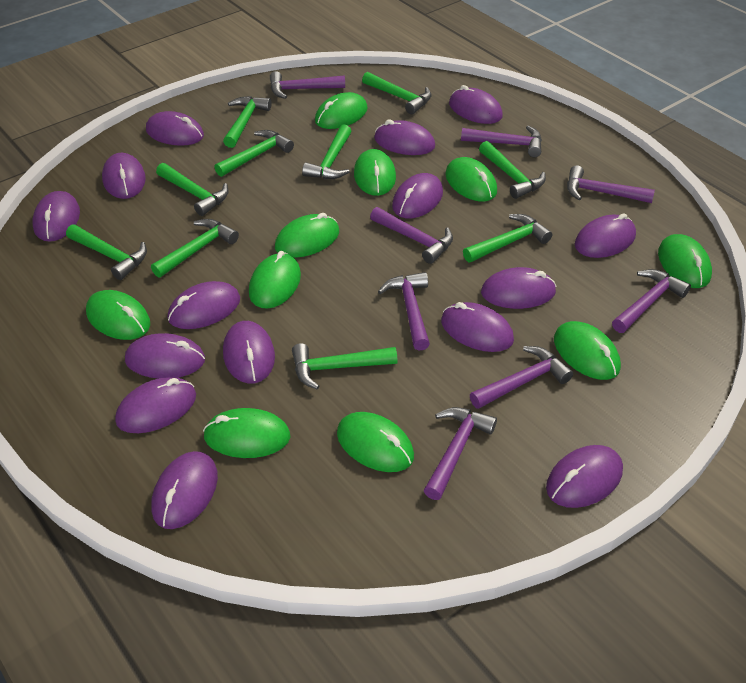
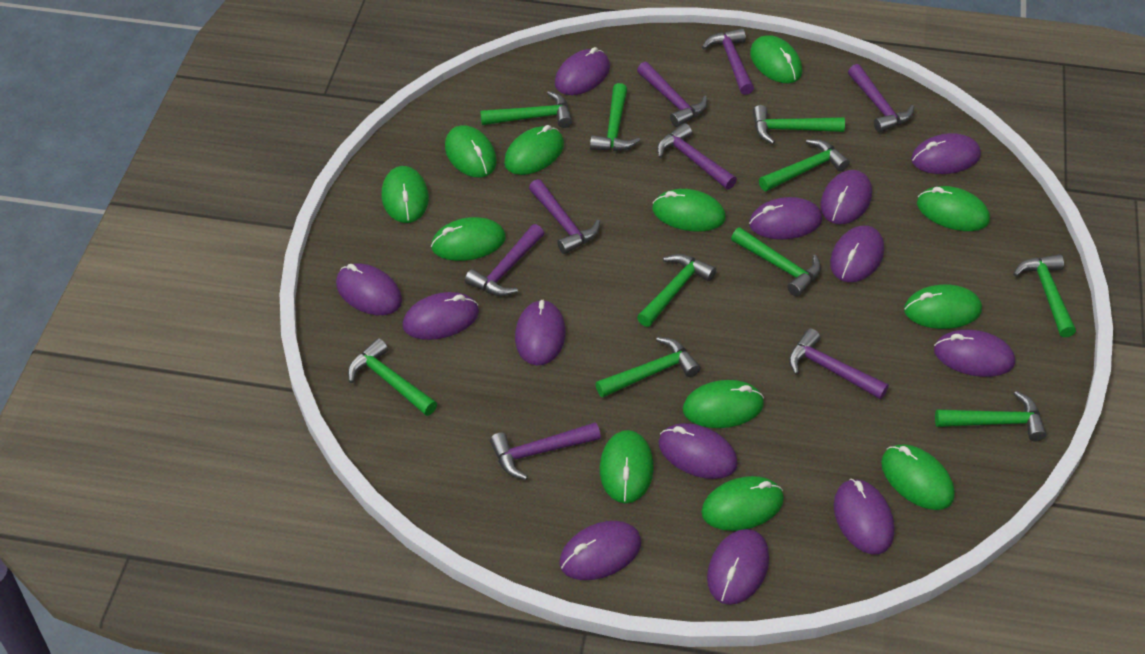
green mouse: 10 -> 12
purple mouse: 15 -> 13

